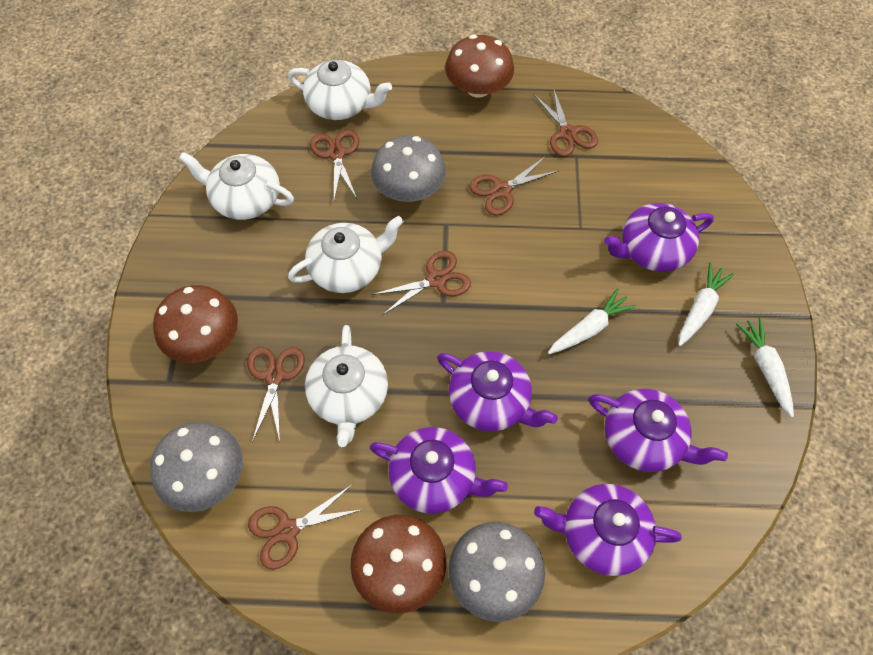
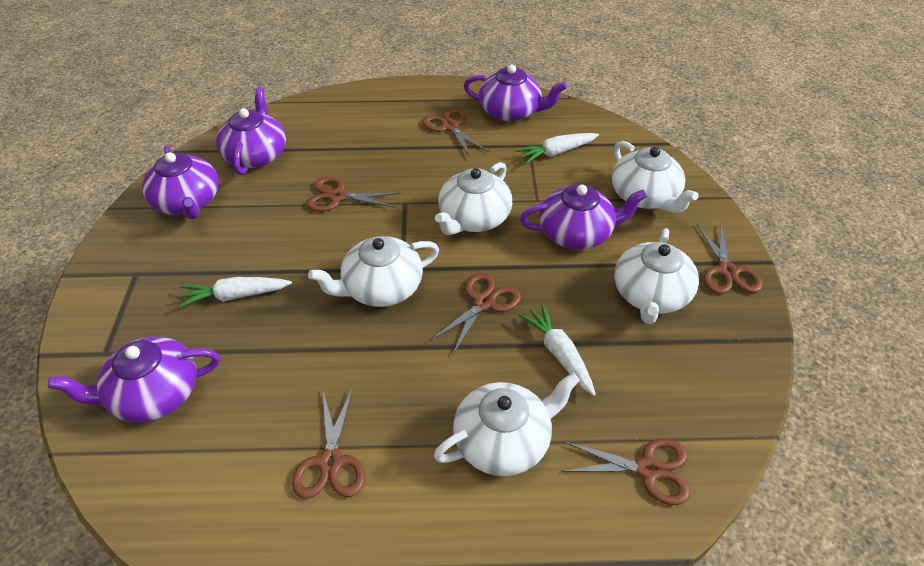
brown mushroom: 3 -> 0
grey mushroom: 3 -> 0
white teapot: 4 -> 5

